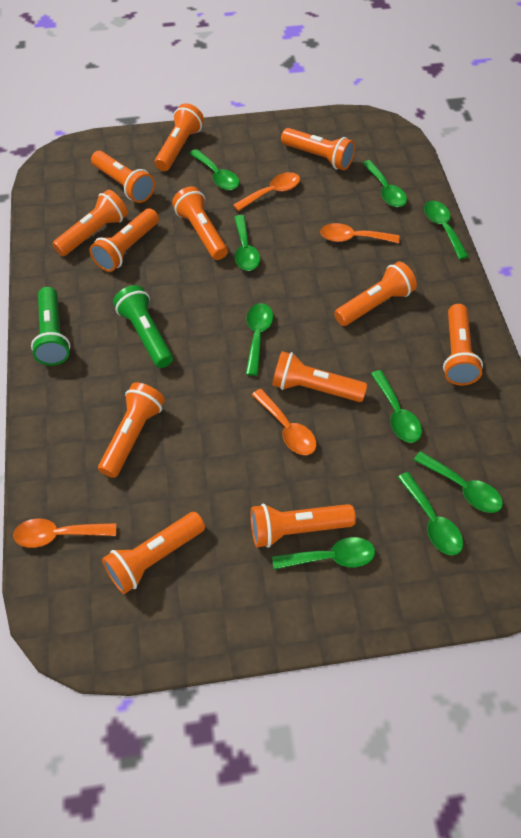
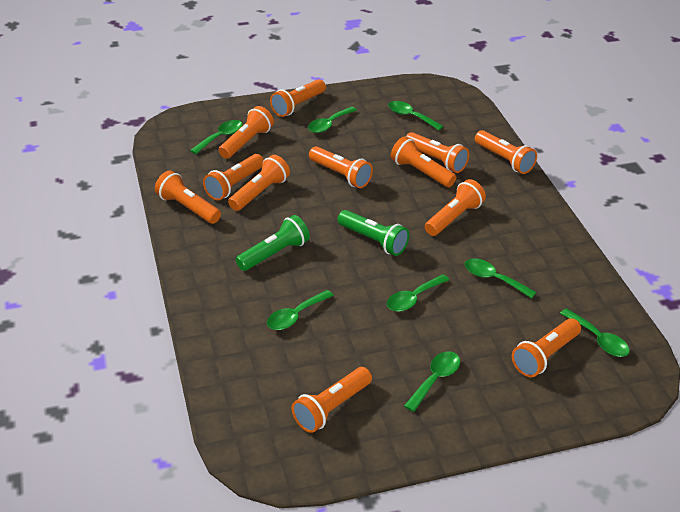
green spoon: 9 -> 8
orange spoon: 4 -> 0

